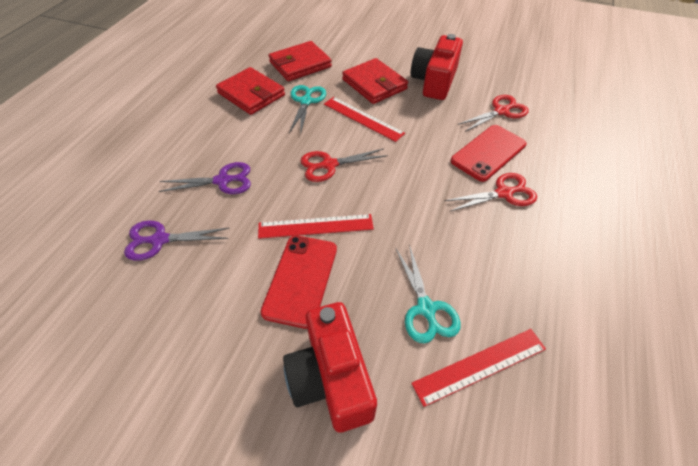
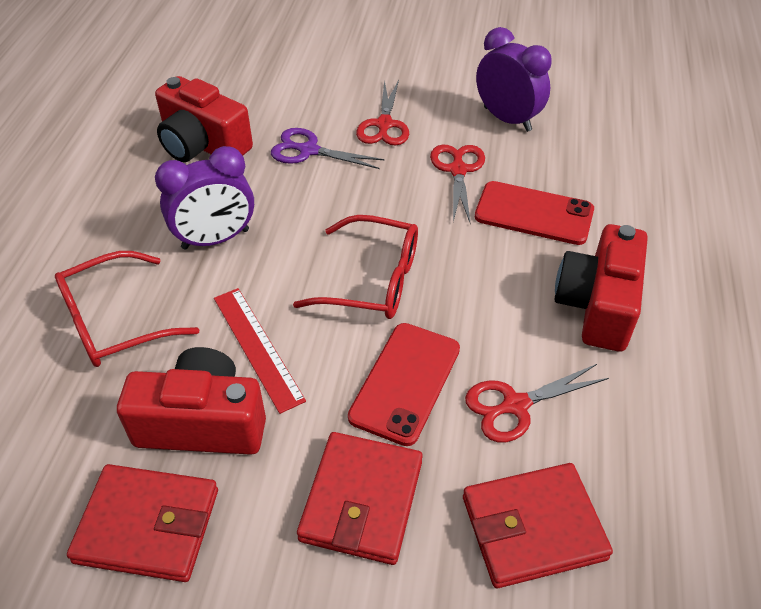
purple clock: 0 -> 2
purple scissors: 2 -> 1
red camera: 2 -> 3
red glasses: 0 -> 2
red ruler: 3 -> 1
turquoise scissors: 2 -> 0

